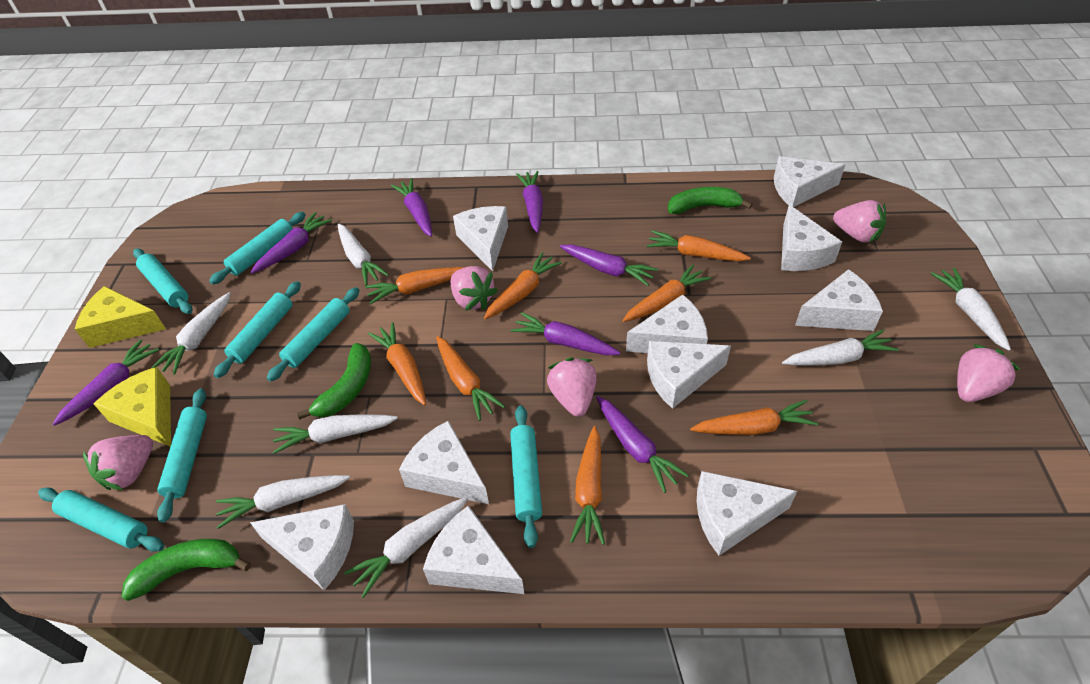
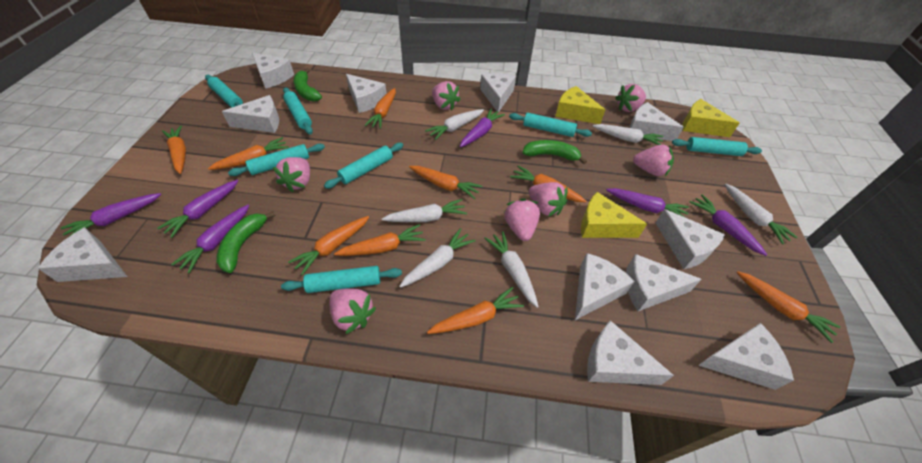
orange carrot: 8 -> 9
pink strawberry: 5 -> 7
purple carrot: 7 -> 6
white carrot: 7 -> 6
white cheese: 10 -> 11
yellow cheese: 2 -> 3

